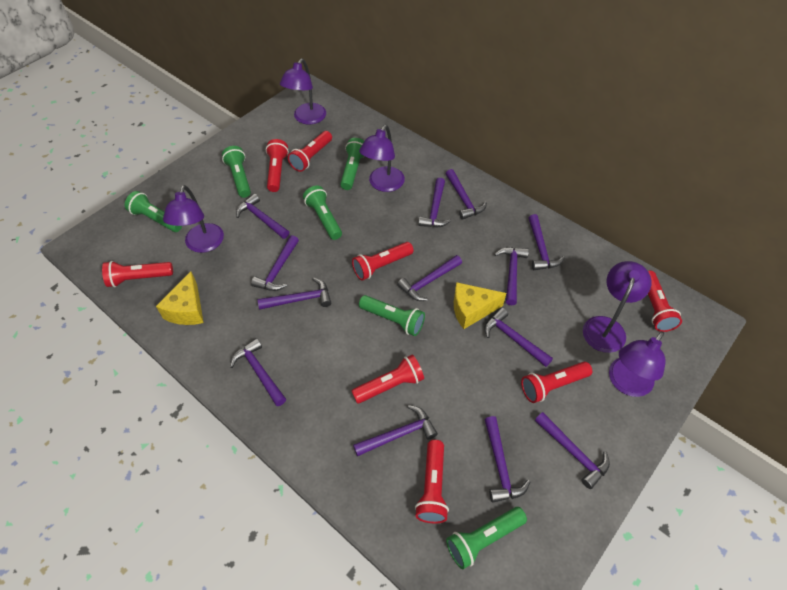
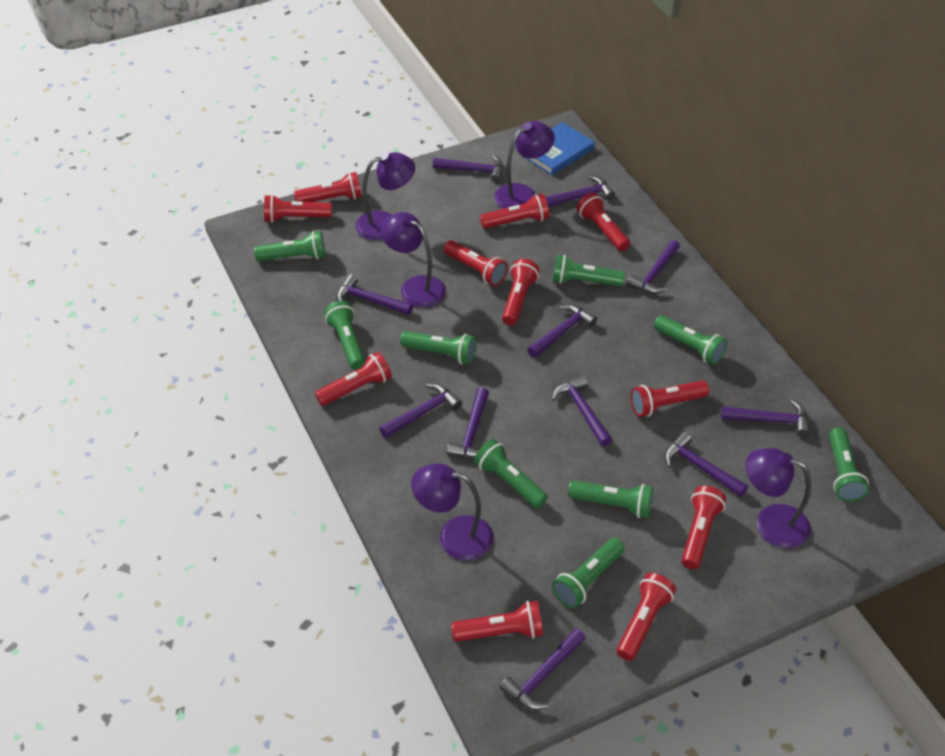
blue book: 0 -> 1
green flashlight: 6 -> 9
purple hammer: 13 -> 11
red flashlight: 8 -> 11
yellow cheese: 2 -> 0

